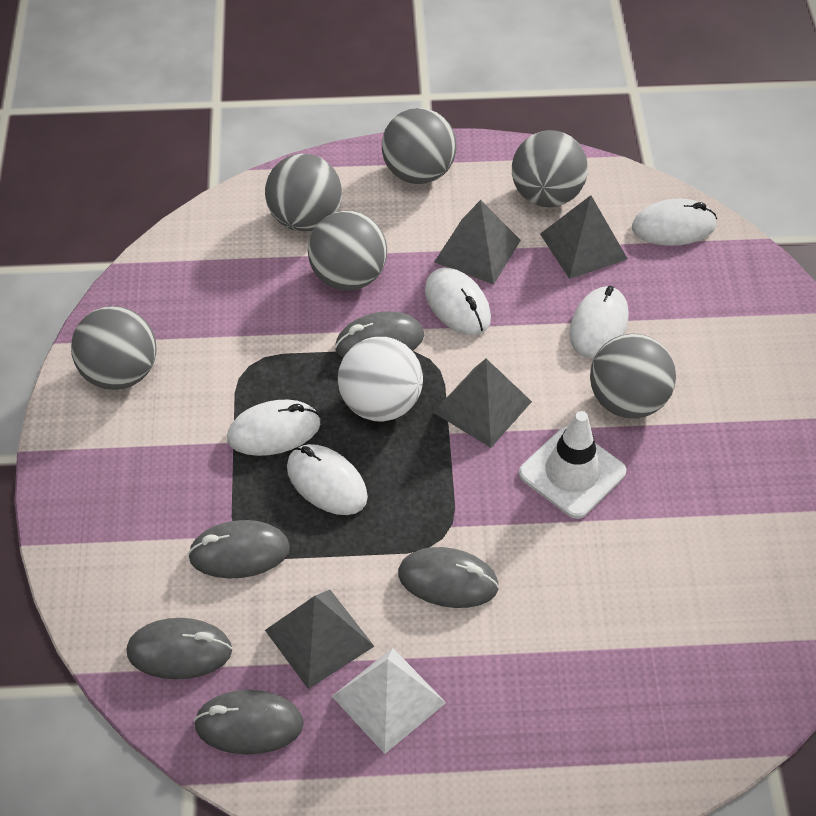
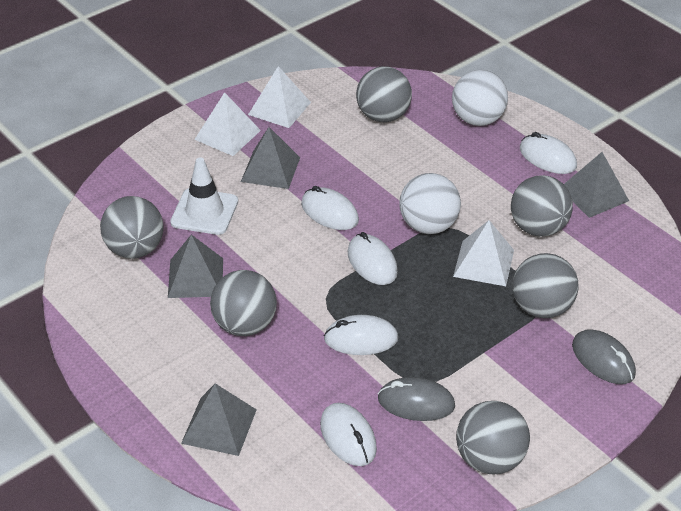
grey mouse: 5 -> 2
white ball: 1 -> 2
white pyramid: 1 -> 3

